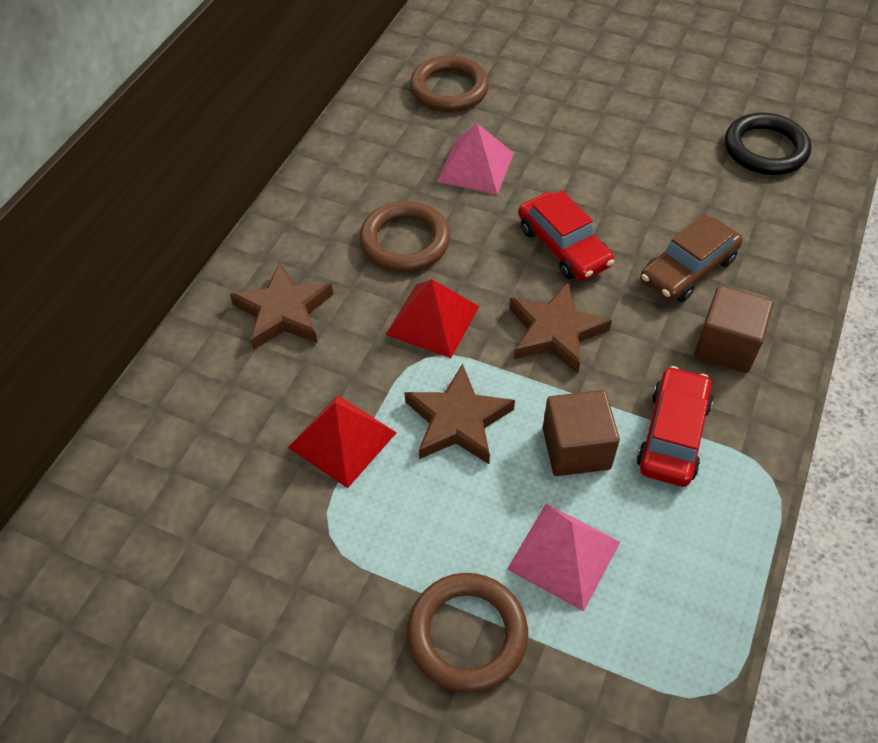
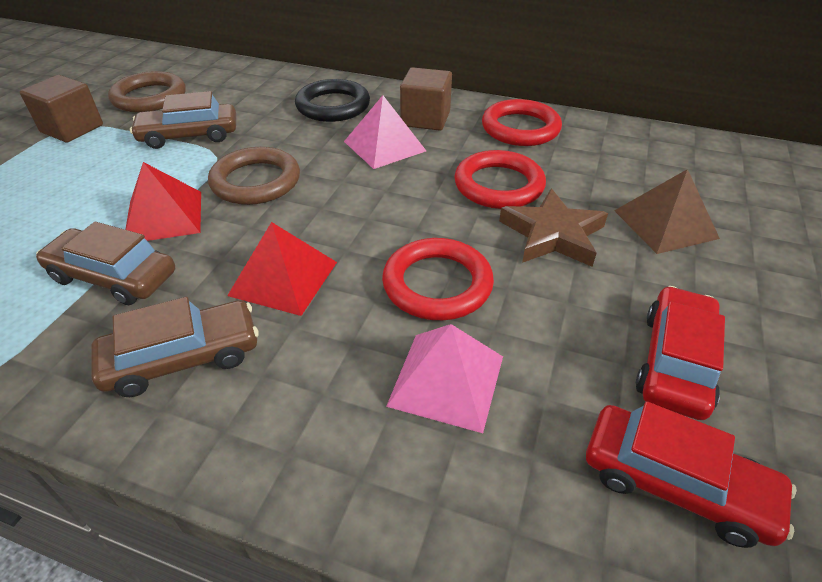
brown car: 1 -> 3
brown pyramid: 0 -> 1
brown ring: 3 -> 2
brown star: 3 -> 1
red ring: 0 -> 3

